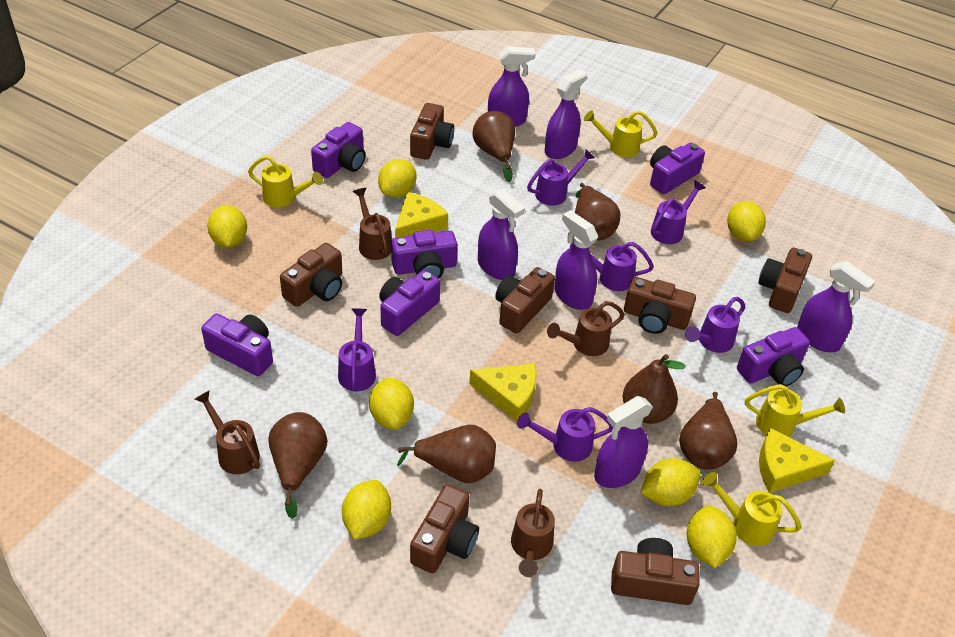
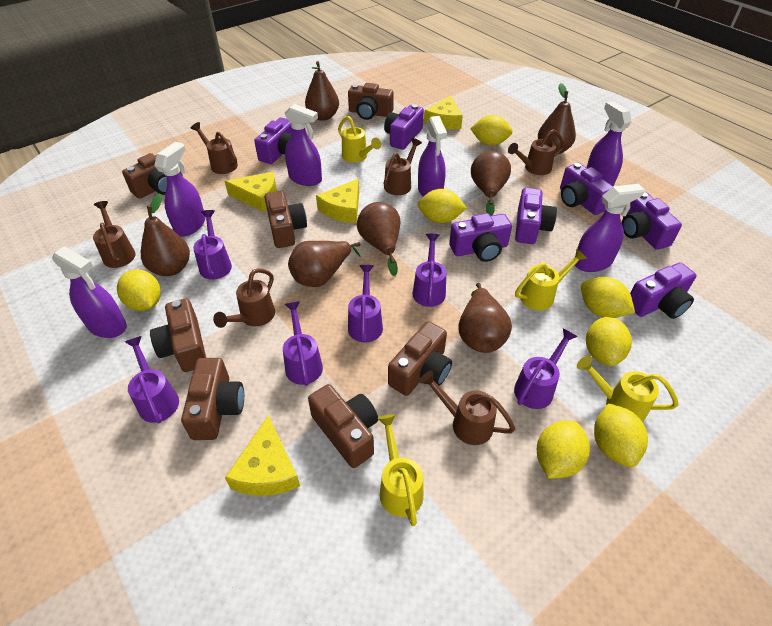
brown pear: 6 -> 7
brown watering can: 4 -> 6
purple camera: 6 -> 7
yellow cheese: 3 -> 4

